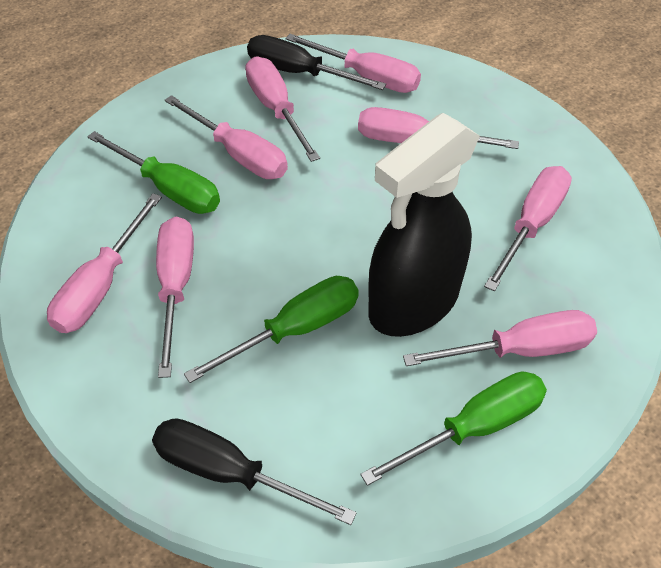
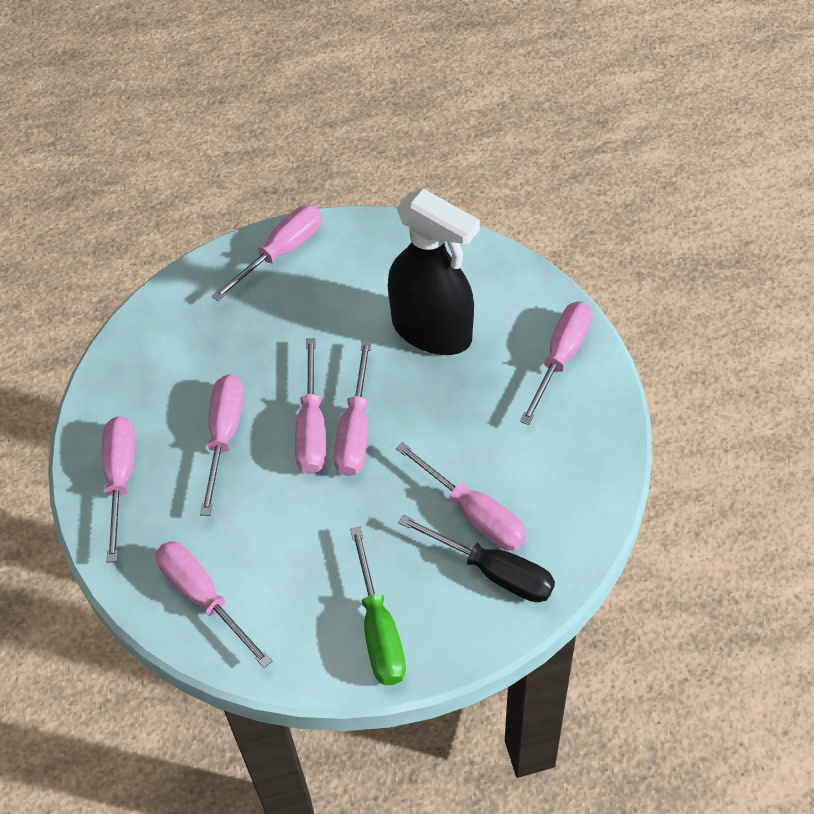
black screwdriver: 2 -> 1
green screwdriver: 3 -> 1

